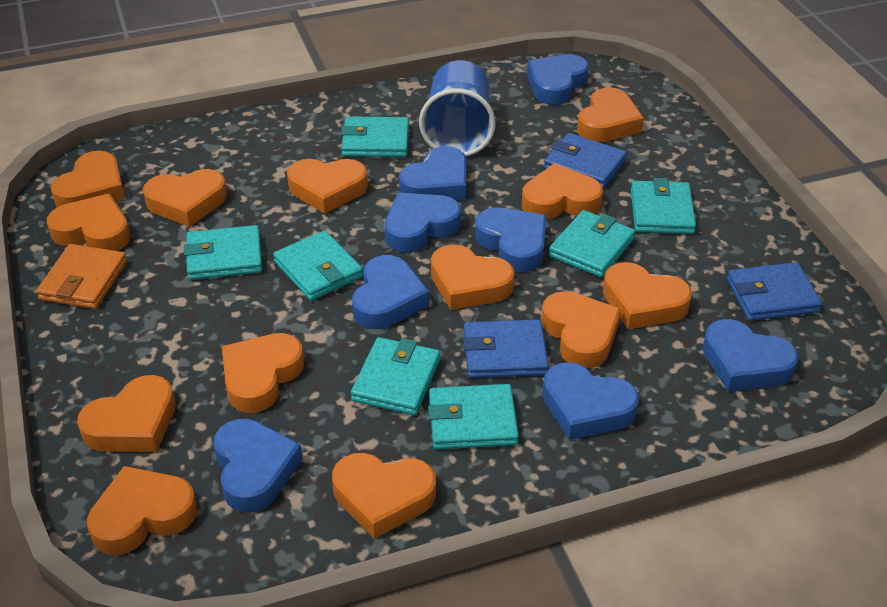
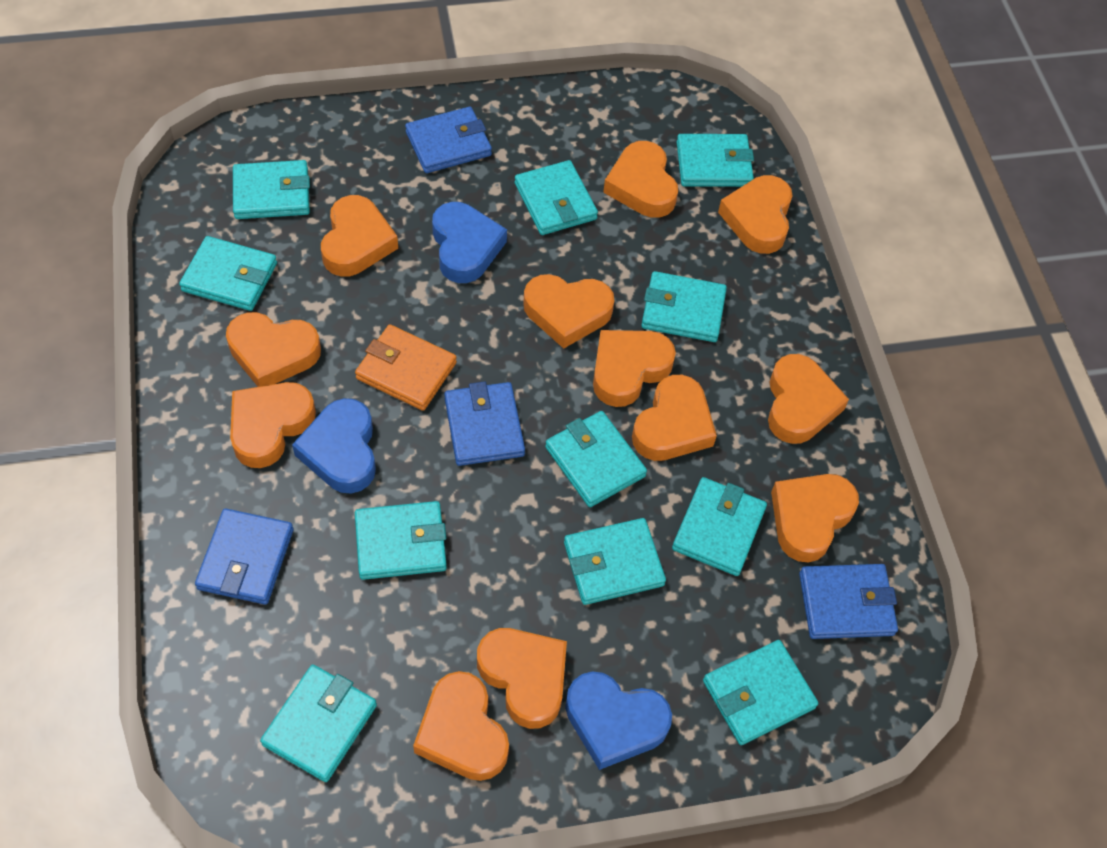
blue cup: 1 -> 0
blue heart: 8 -> 3
blue wallet: 3 -> 4
orange heart: 13 -> 12
turquoise wallet: 7 -> 11

